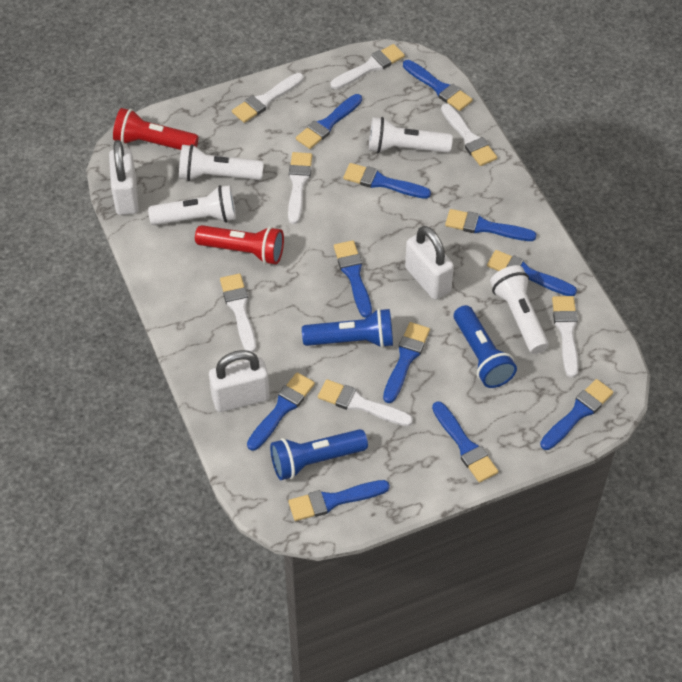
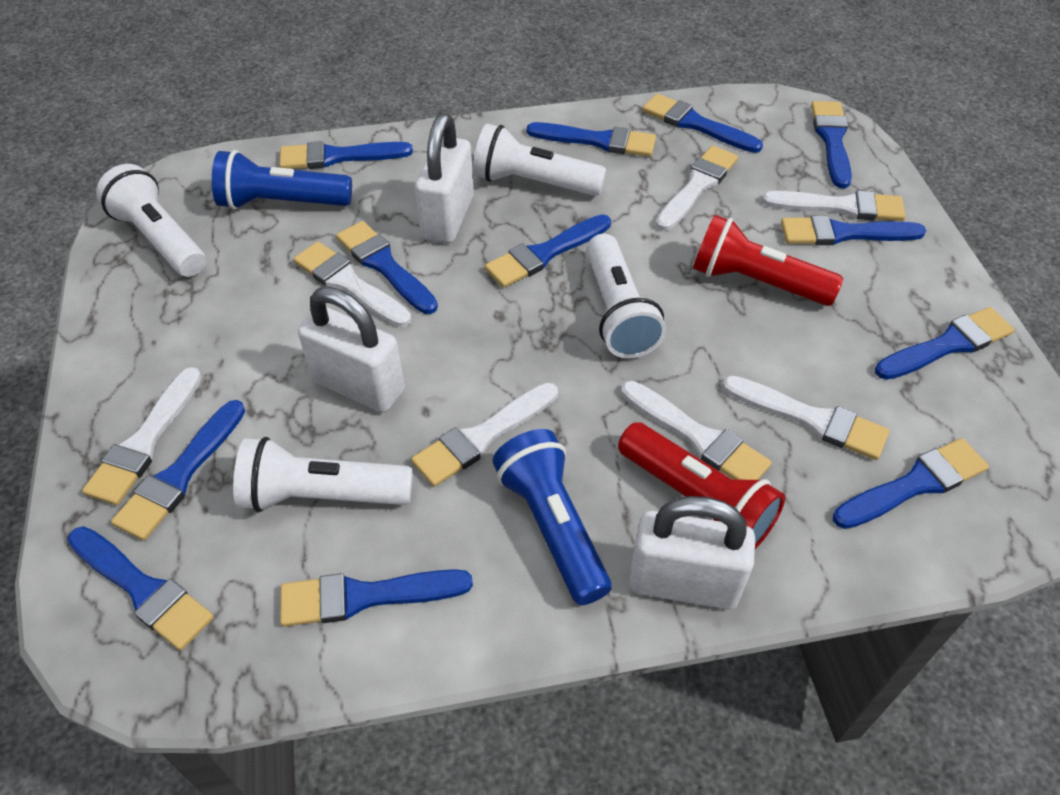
blue brush: 11 -> 12
blue flashlight: 3 -> 2

